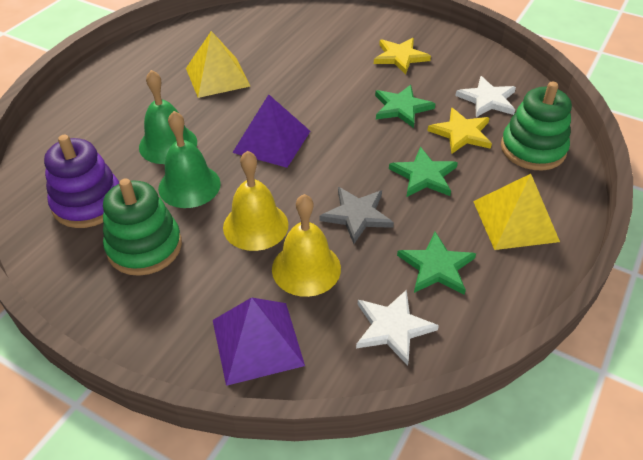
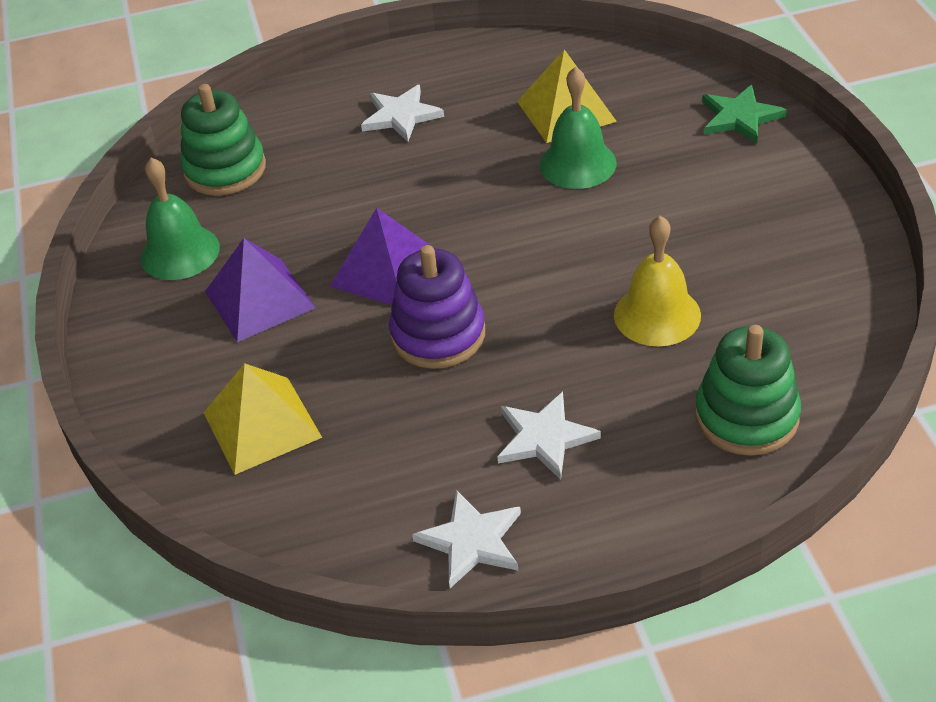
green star: 3 -> 1
grey star: 1 -> 0
white star: 2 -> 3
yellow bell: 2 -> 1
yellow star: 2 -> 0

